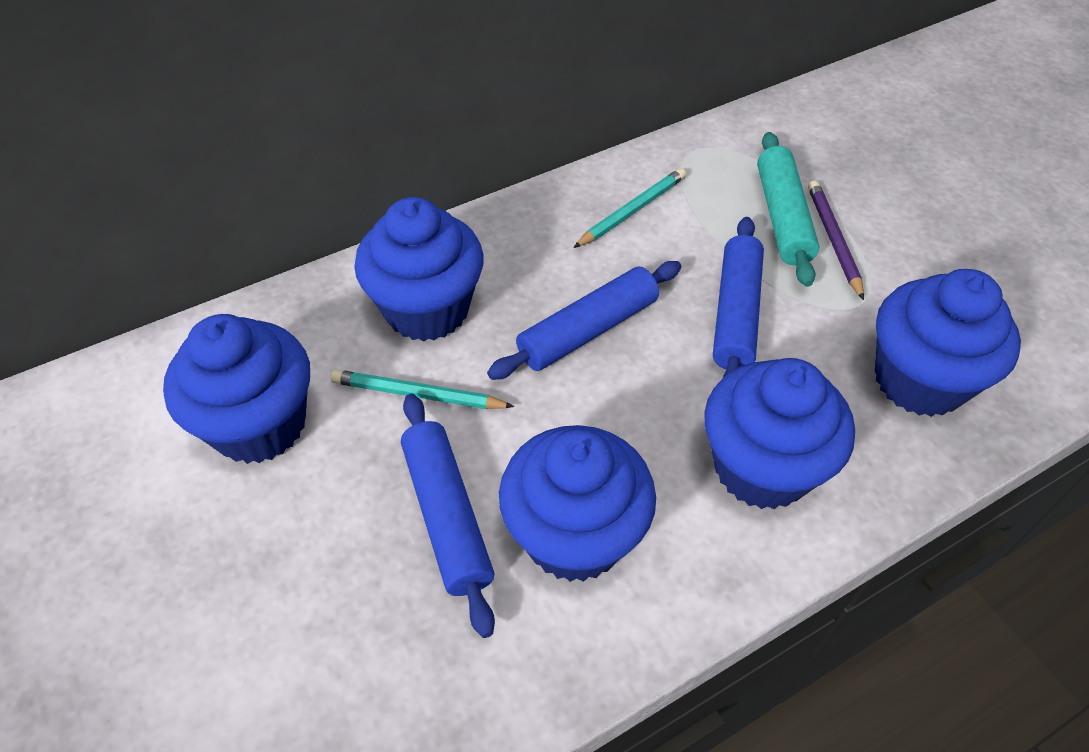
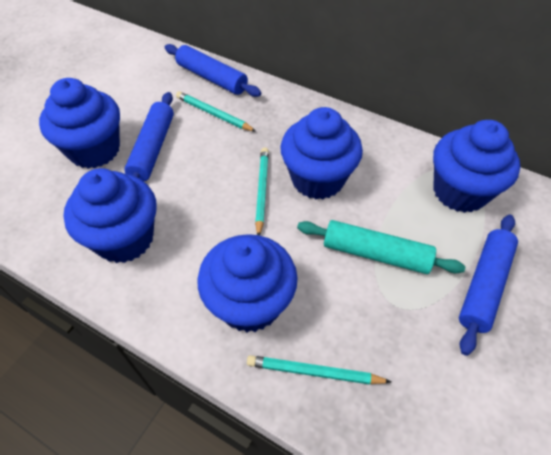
purple pencil: 1 -> 0
turquoise pencil: 2 -> 3

